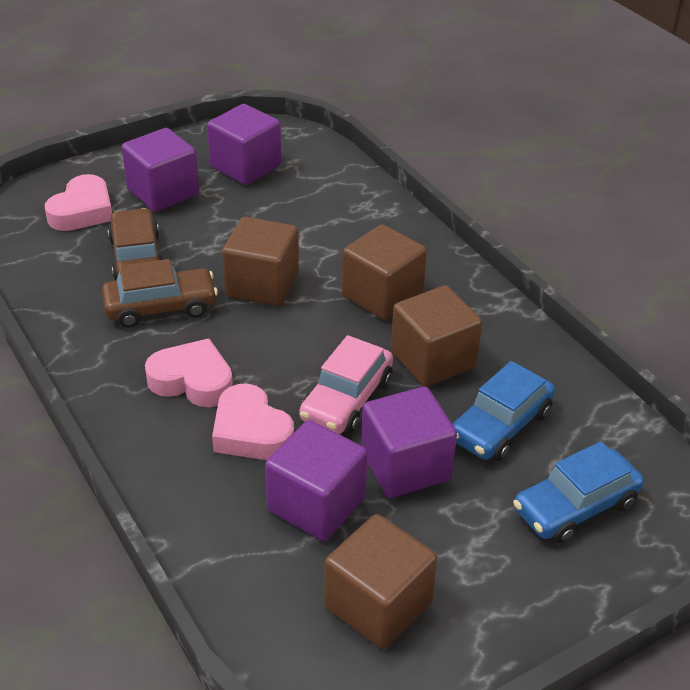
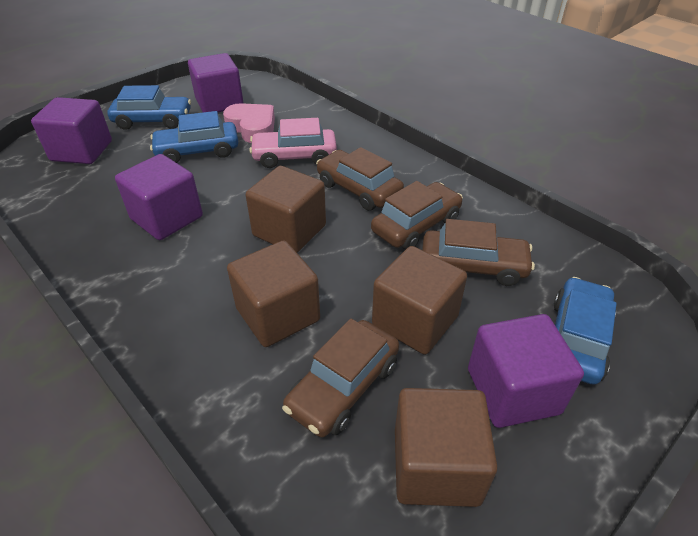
blue car: 2 -> 3
brown car: 2 -> 4
pink heart: 3 -> 1

